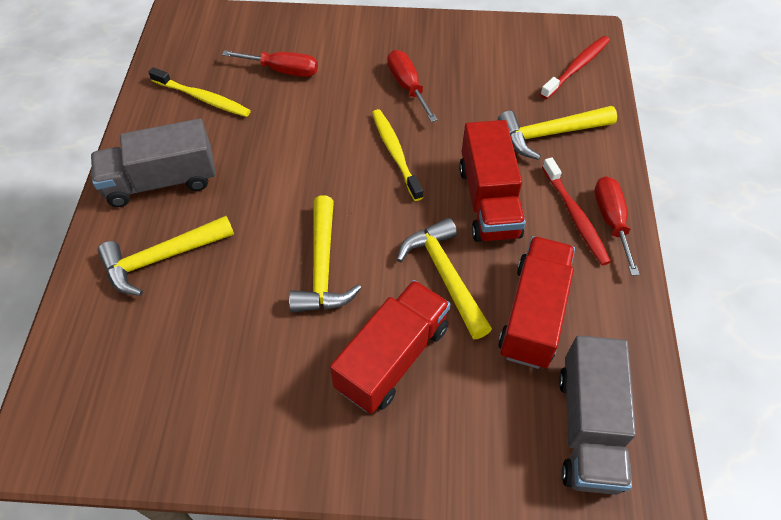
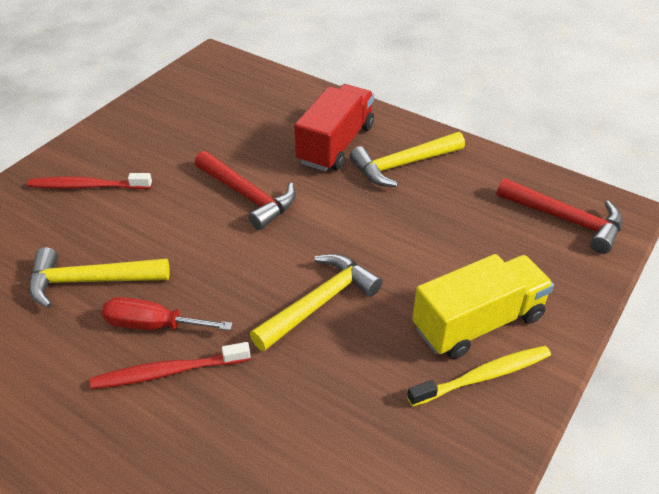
grey truck: 2 -> 0
red hammer: 0 -> 2
red screwdriver: 3 -> 1
red truck: 3 -> 1
yellow hammer: 4 -> 3
yellow toothbrush: 2 -> 1
yellow truck: 0 -> 1

